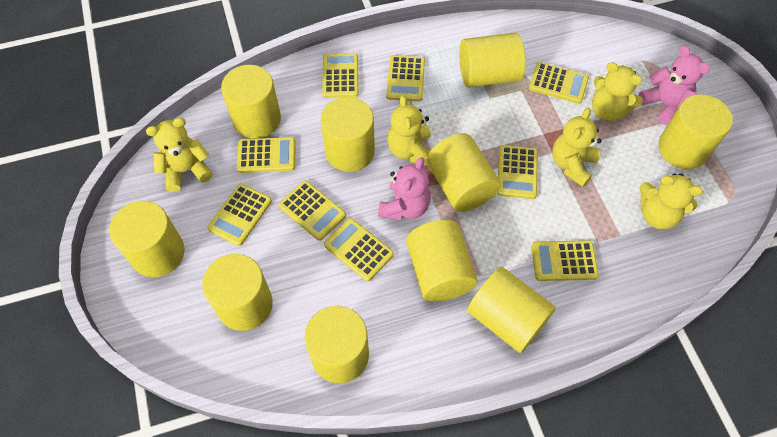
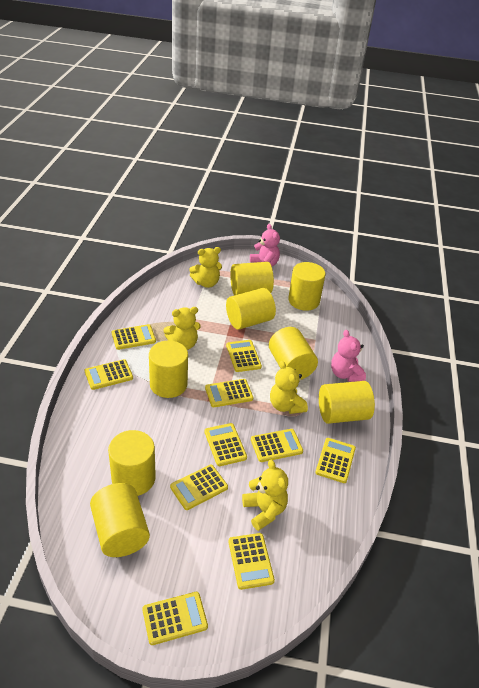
yellow calculator: 9 -> 10
yellow cylinder: 10 -> 8
yellow teddy bear: 5 -> 4

